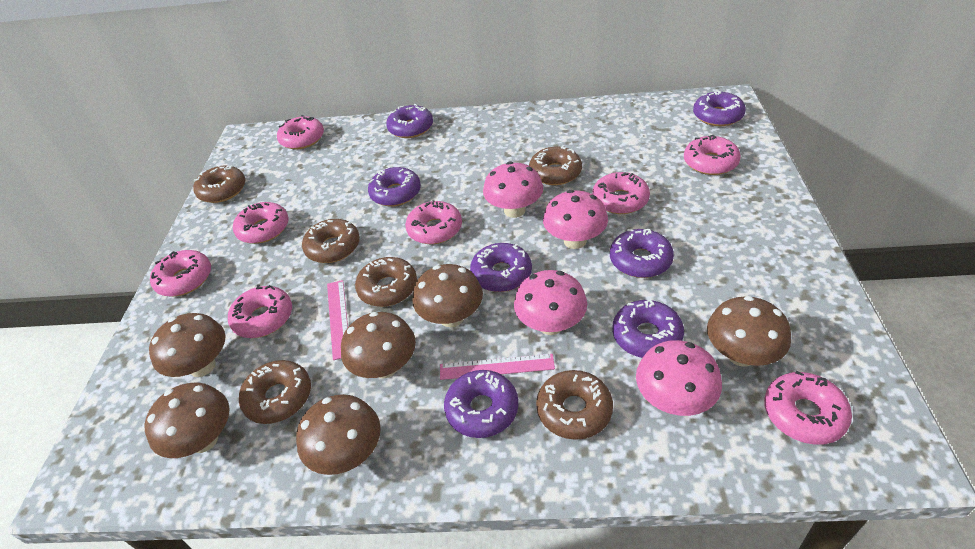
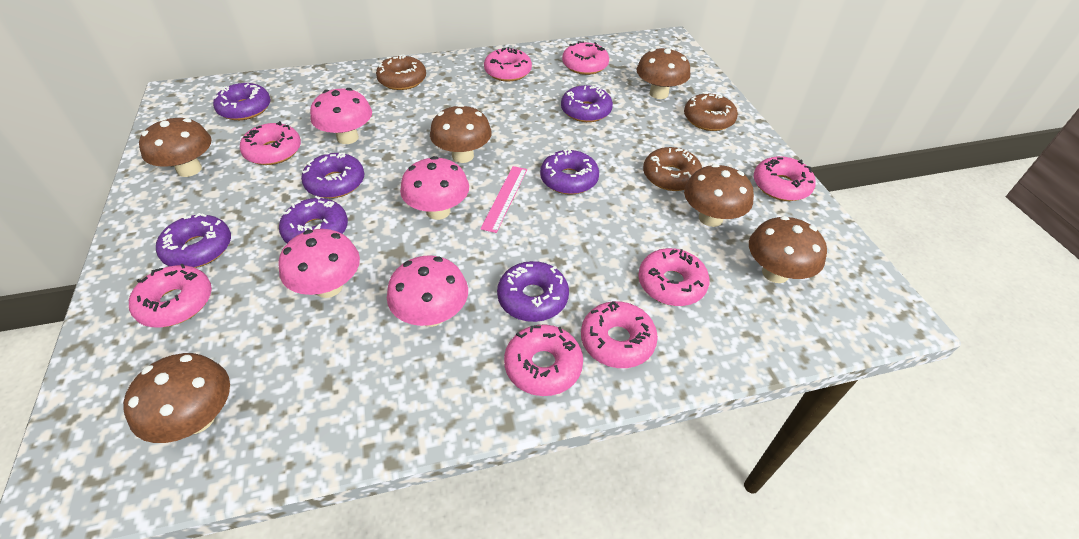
brown donut: 6 -> 3
pink ruler: 2 -> 1

